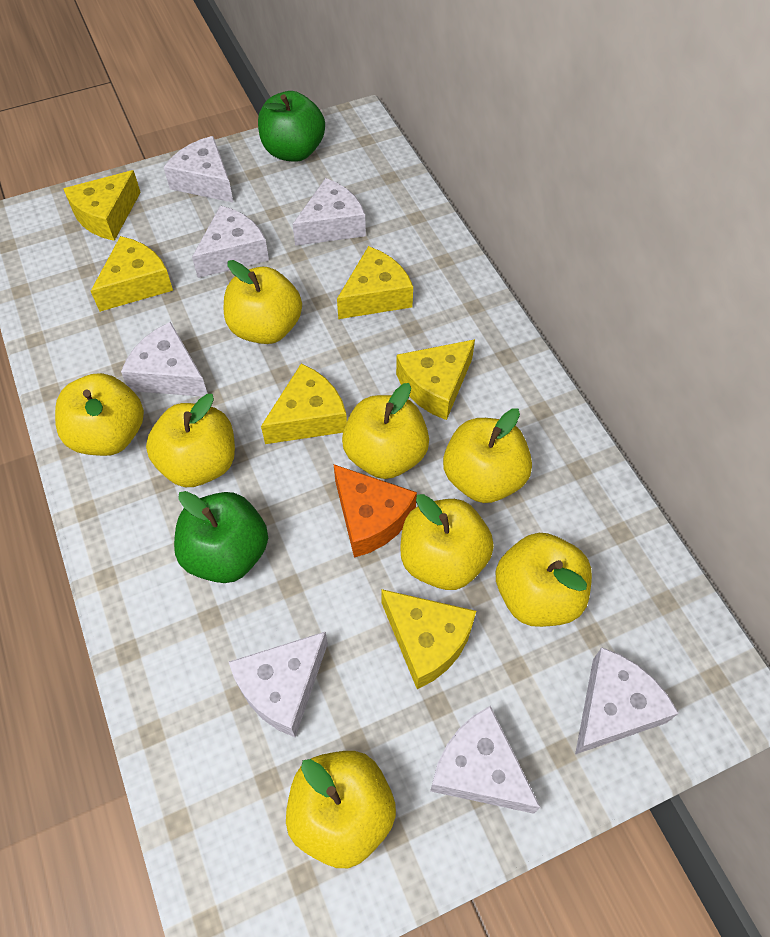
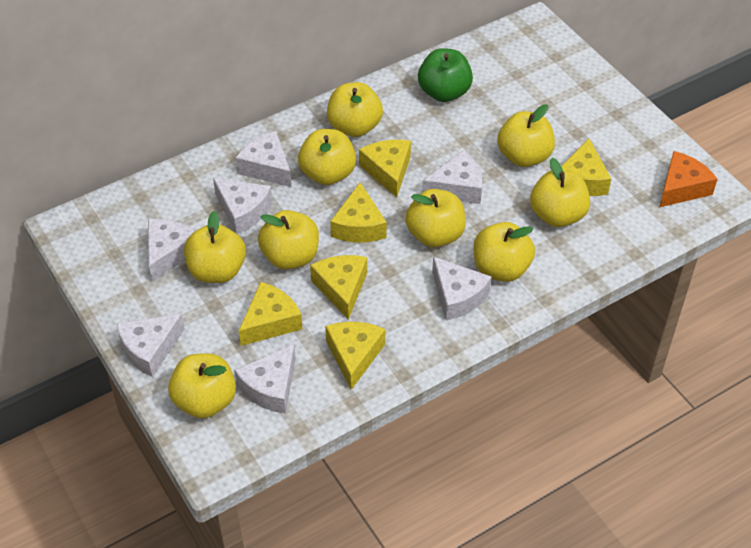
green apple: 2 -> 1
yellow apple: 8 -> 9

